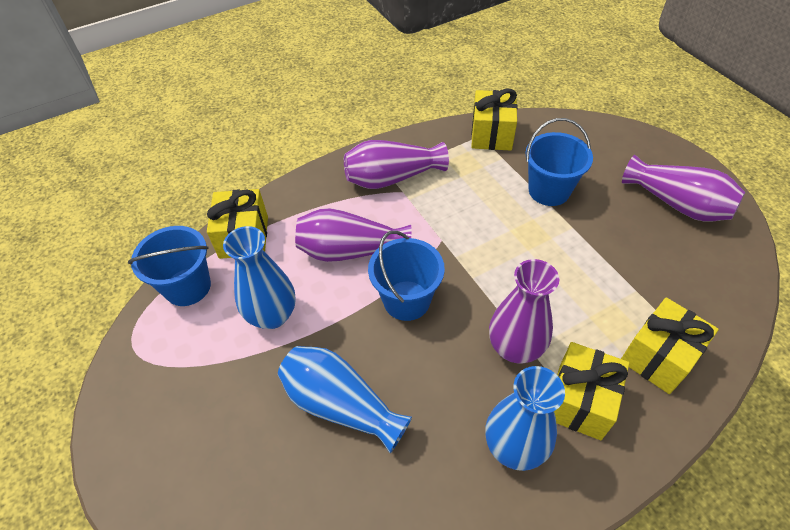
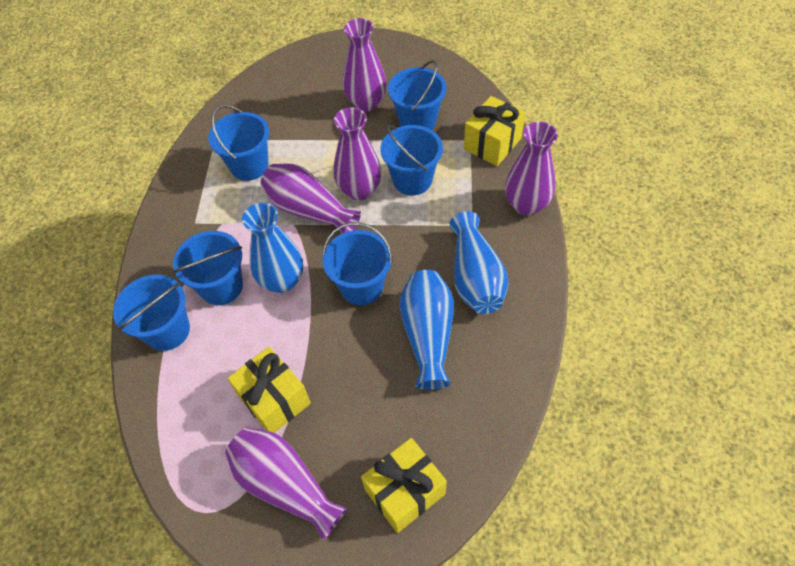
blue bucket: 3 -> 6
purple vase: 4 -> 5
yellow gift: 4 -> 3

